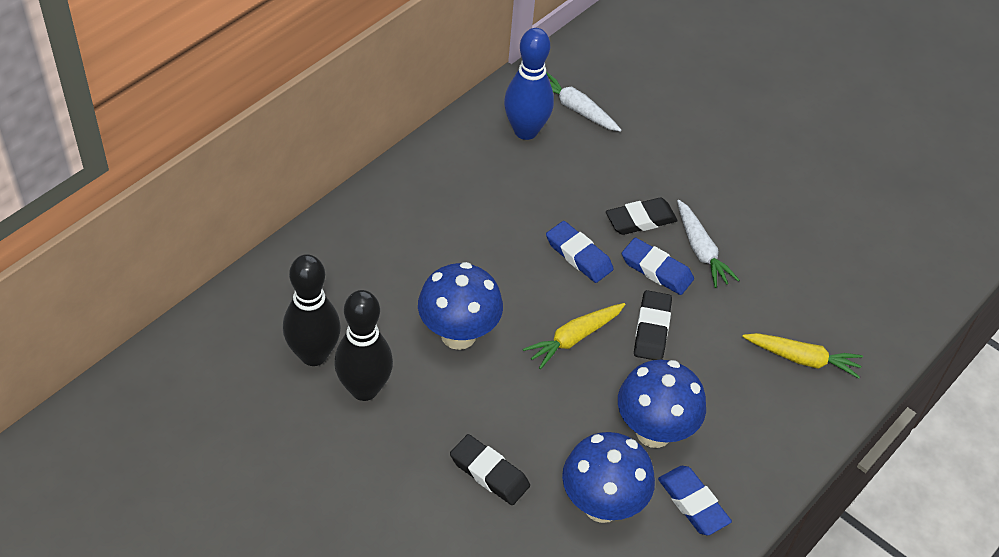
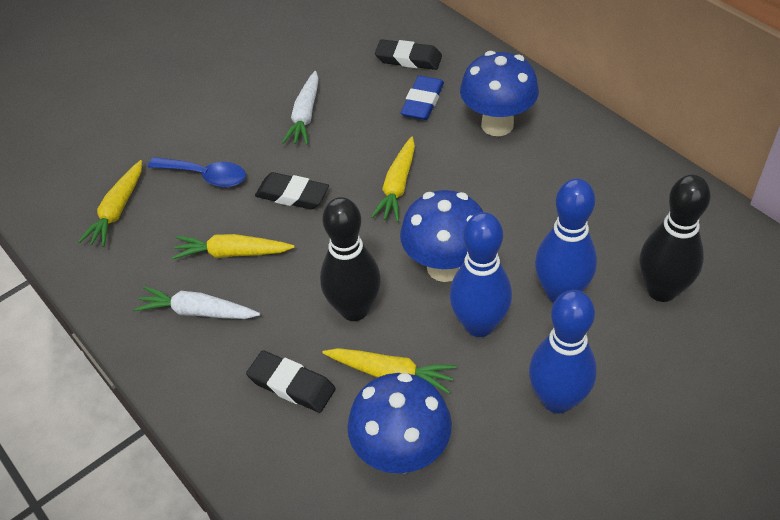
blue bowling pin: 1 -> 3
blue eraser: 3 -> 1
blue spoon: 0 -> 1
yellow carrot: 2 -> 4

